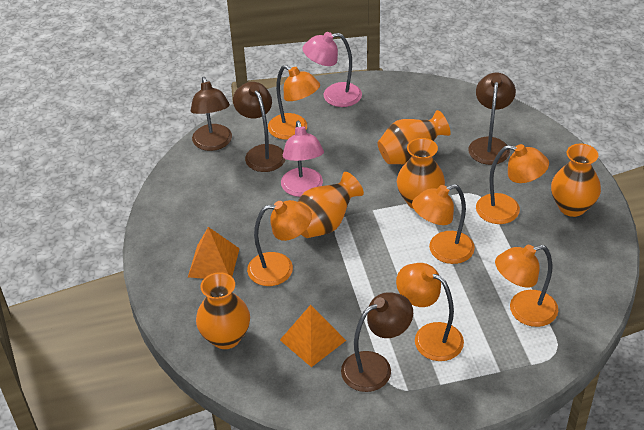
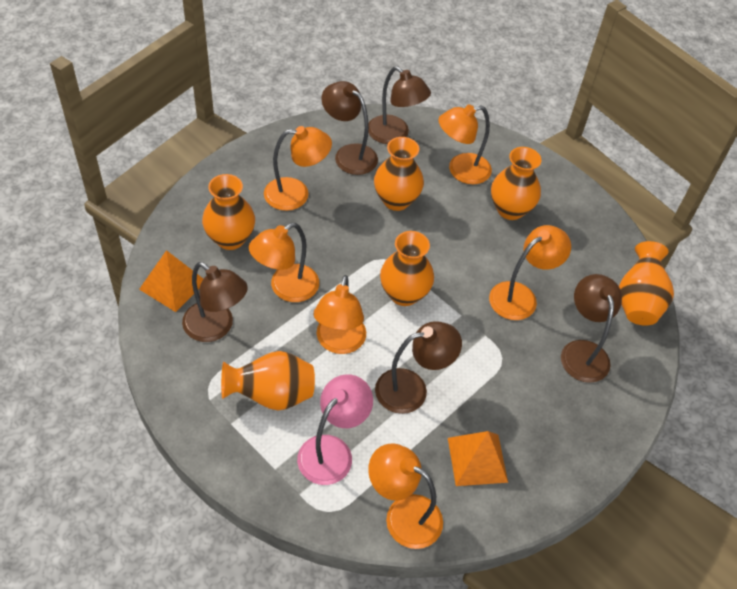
brown lamp: 4 -> 5
orange vase: 5 -> 6
pink lamp: 2 -> 1

